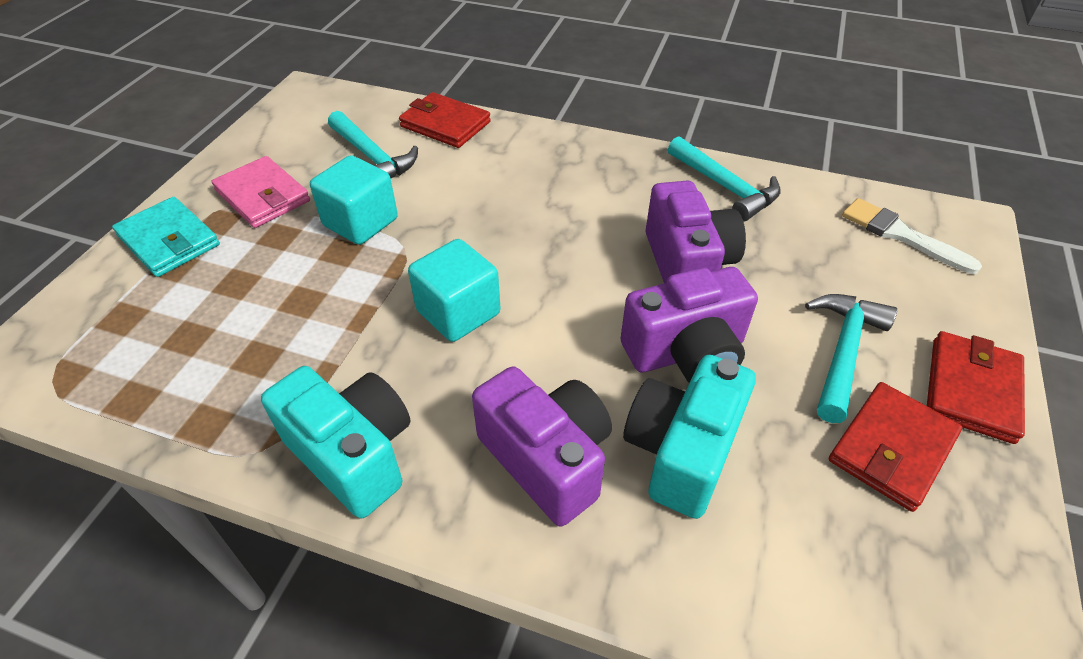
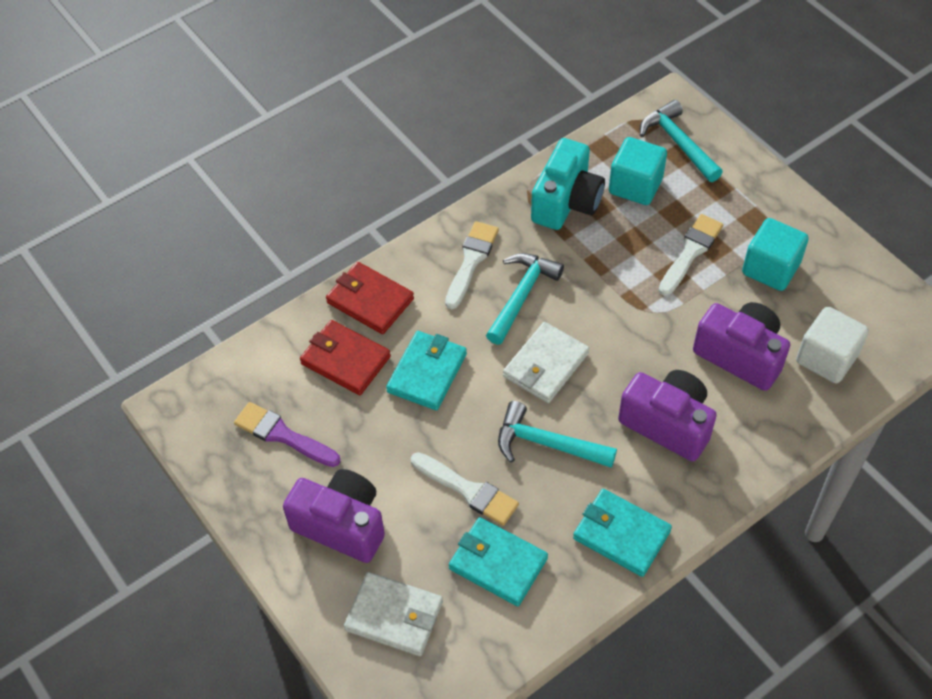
pink wallet: 1 -> 0
purple brush: 0 -> 1
red wallet: 3 -> 2
turquoise camera: 2 -> 1
turquoise wallet: 1 -> 3
white brush: 1 -> 3
white cube: 0 -> 1
white wallet: 0 -> 2

